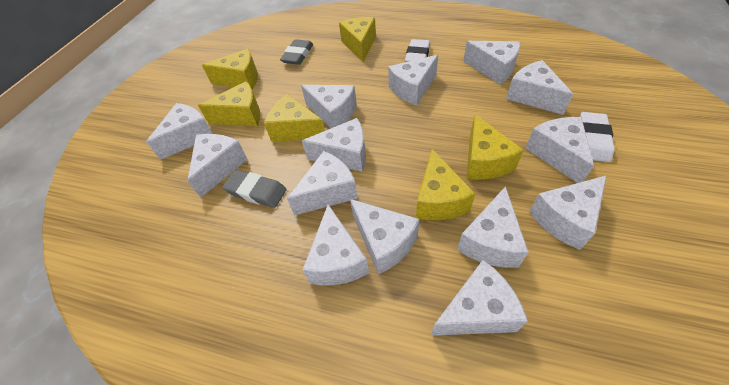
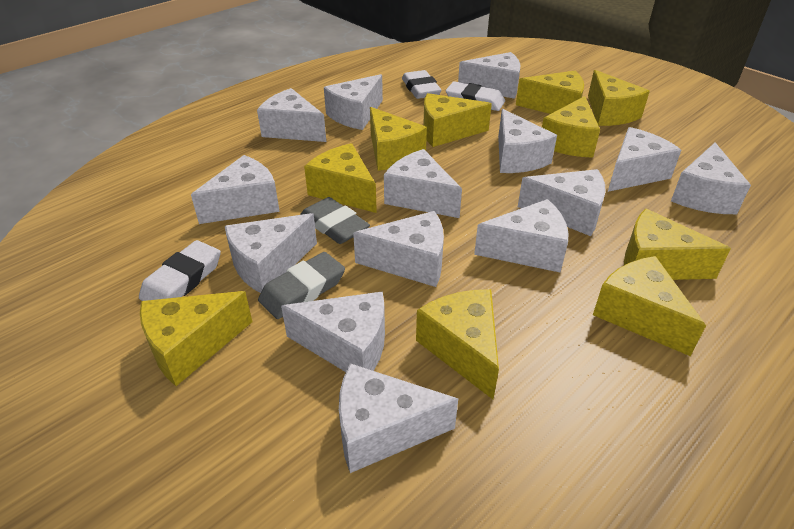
white eraser: 2 -> 3
yellow cheese: 6 -> 10

